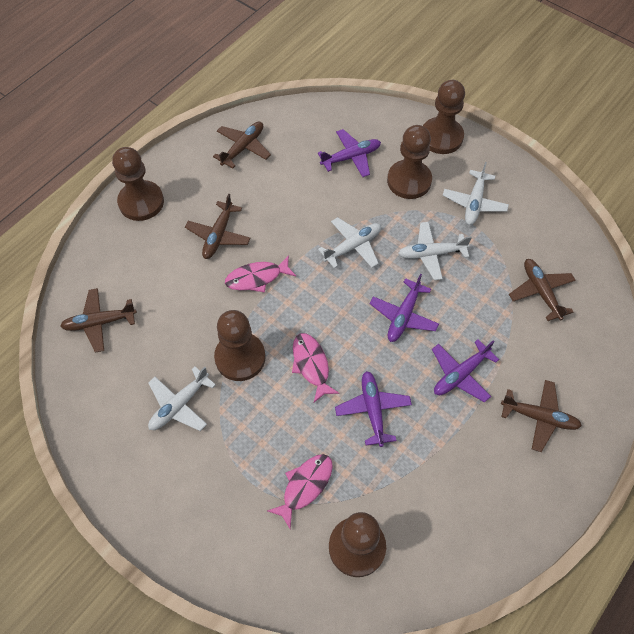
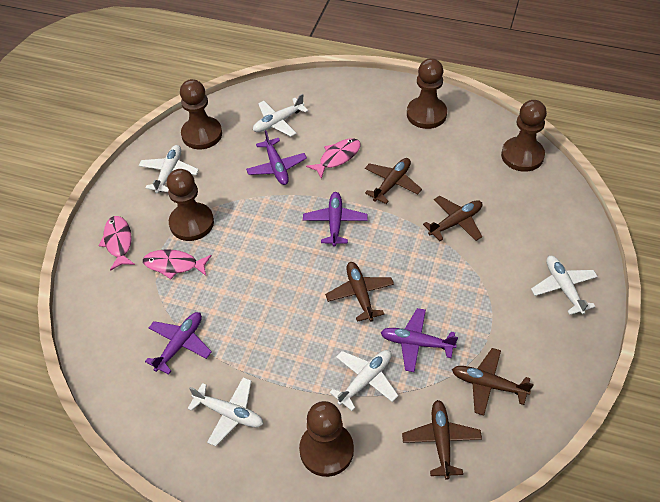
white plane: 4 -> 5

